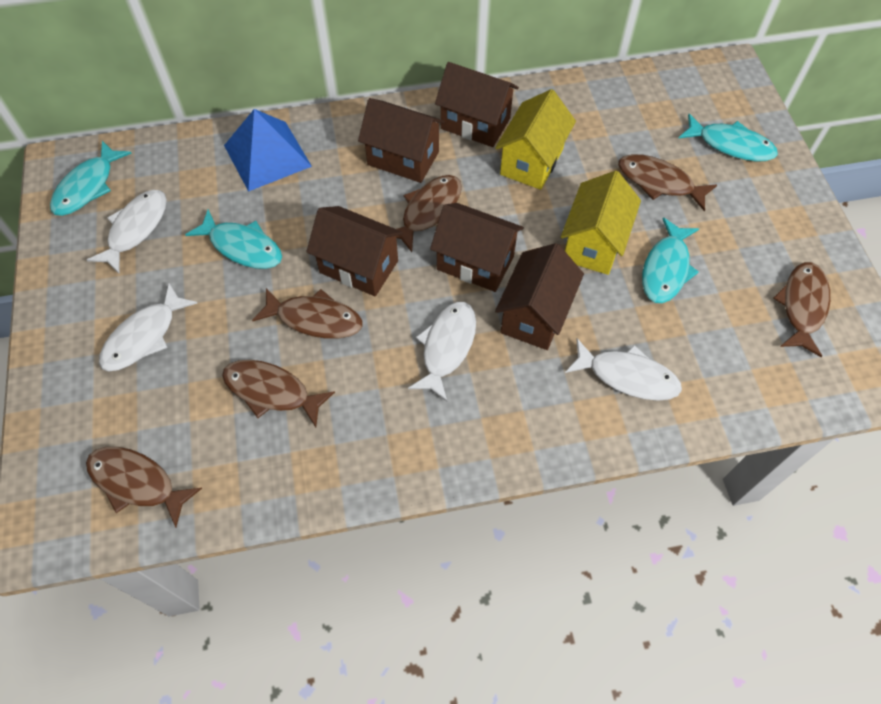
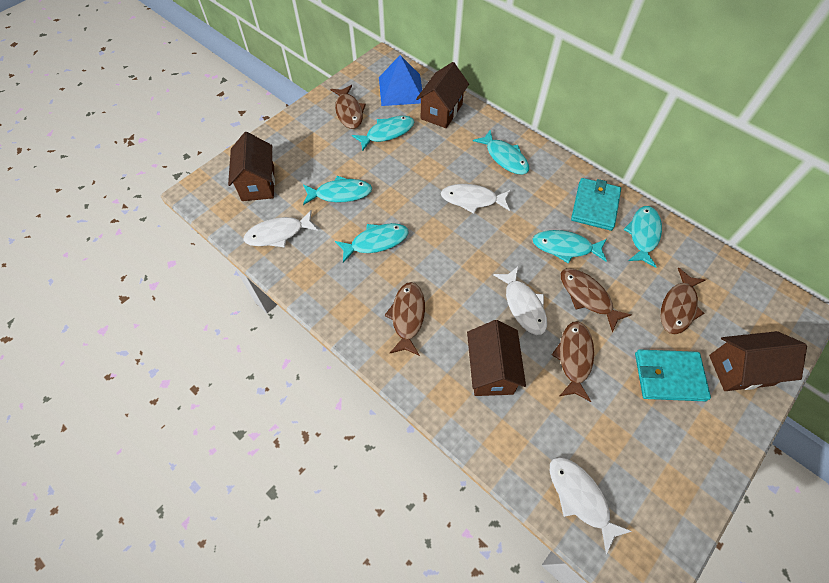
brown fish: 6 -> 5
brown house: 5 -> 4
turquoise fish: 4 -> 6
turquoise wallet: 0 -> 2
yellow house: 2 -> 0

